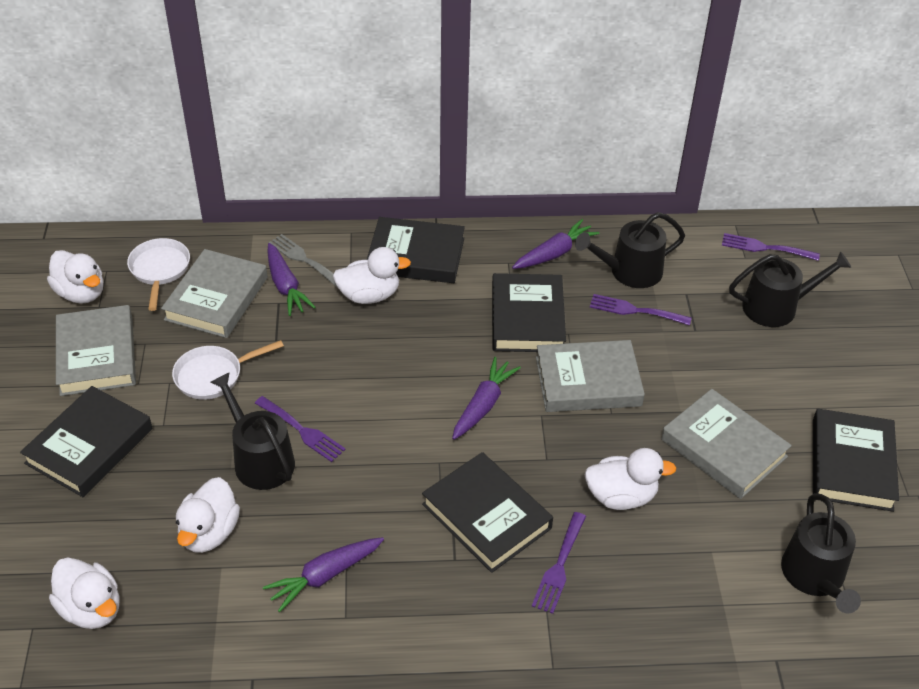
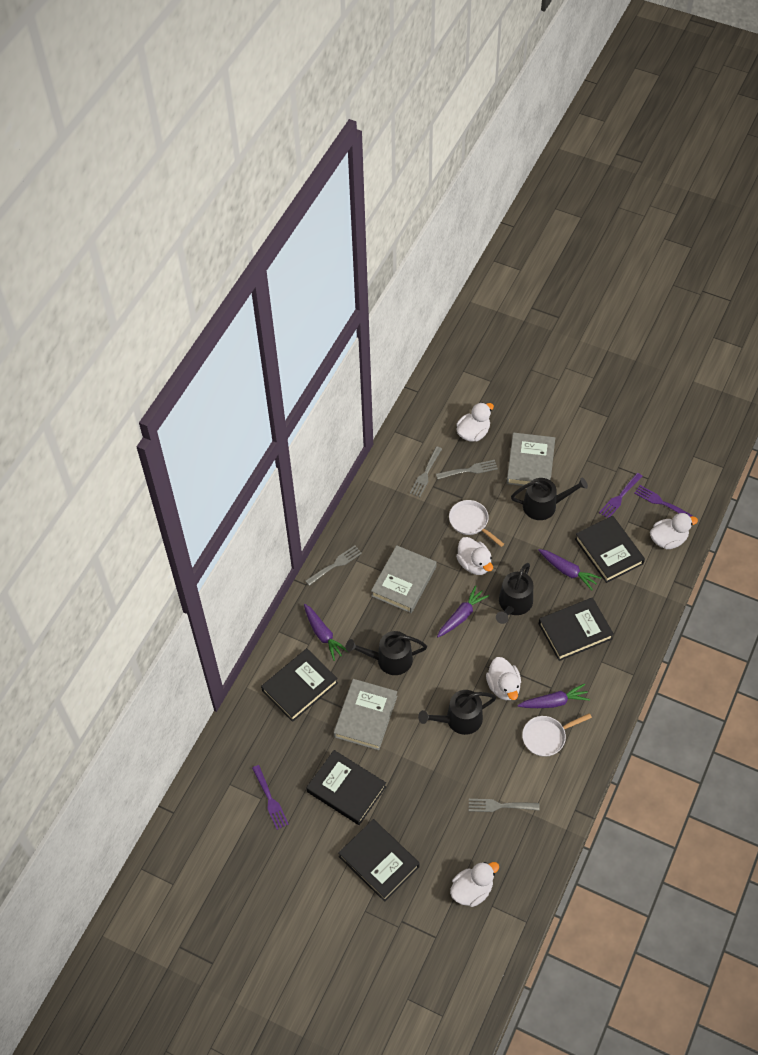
grey book: 4 -> 3
grey fork: 1 -> 4
purple fork: 4 -> 3

